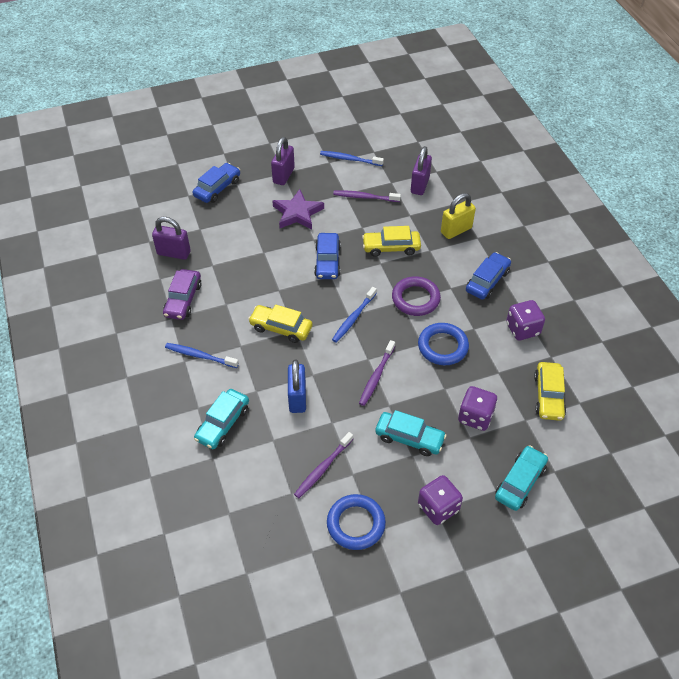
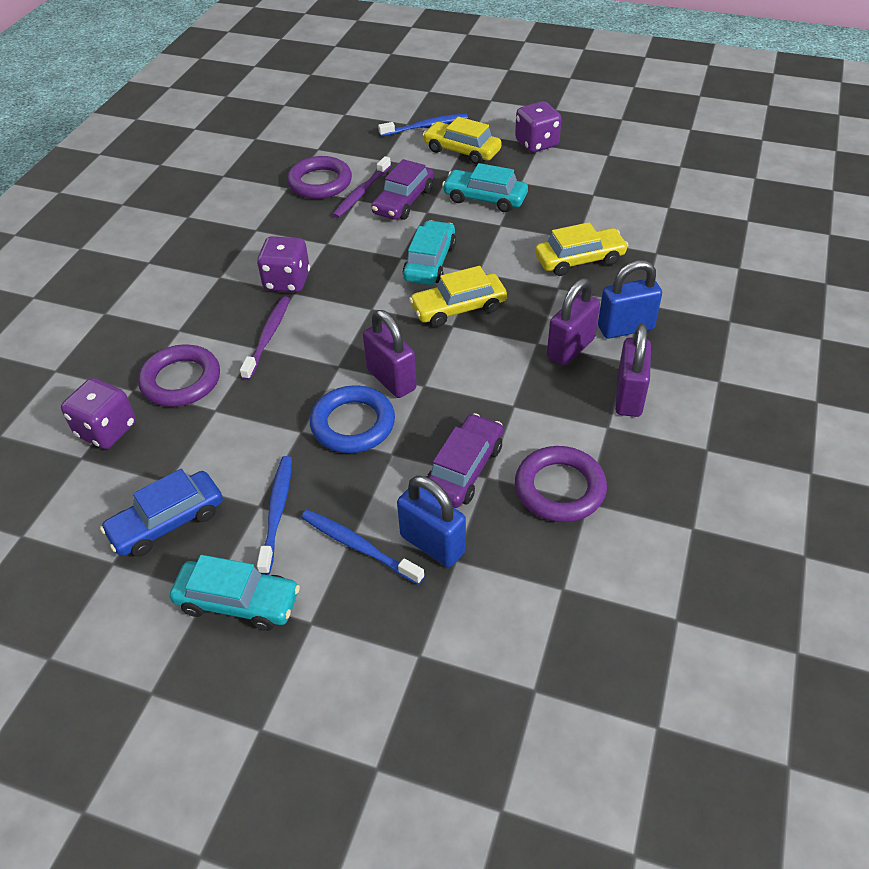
blue car: 3 -> 1
blue padlock: 1 -> 2
blue ring: 2 -> 1
purple car: 1 -> 2
purple ring: 1 -> 3
purple star: 1 -> 0
purple toothbrush: 3 -> 2
yellow padlock: 1 -> 0

